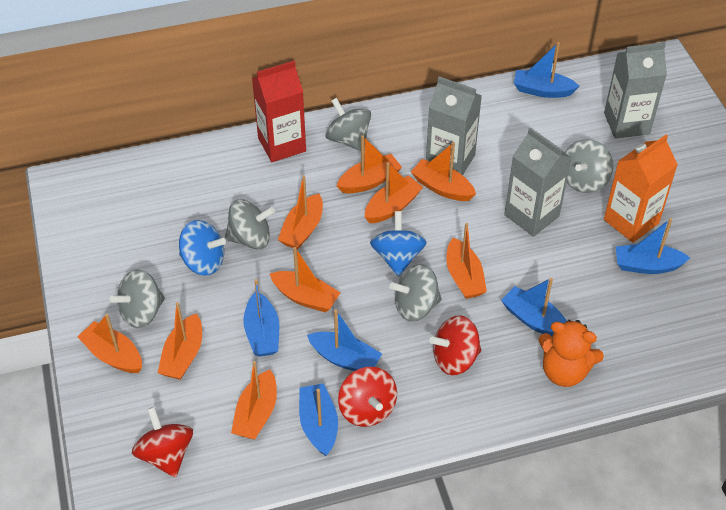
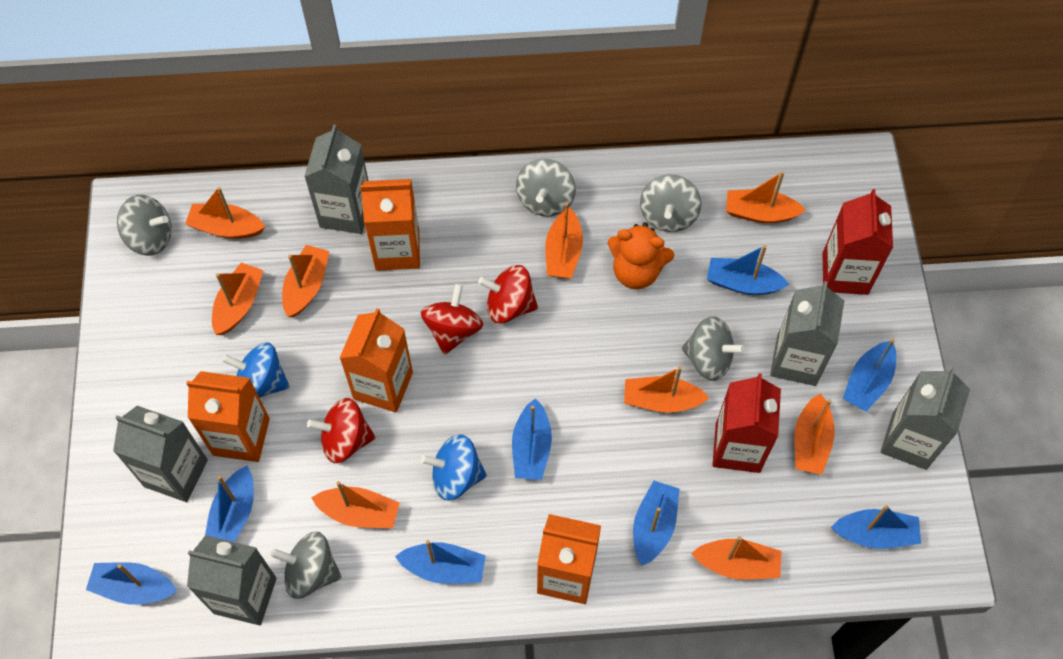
blue boat: 6 -> 8
grey carton: 3 -> 5
orange carton: 1 -> 4
red carton: 1 -> 2

